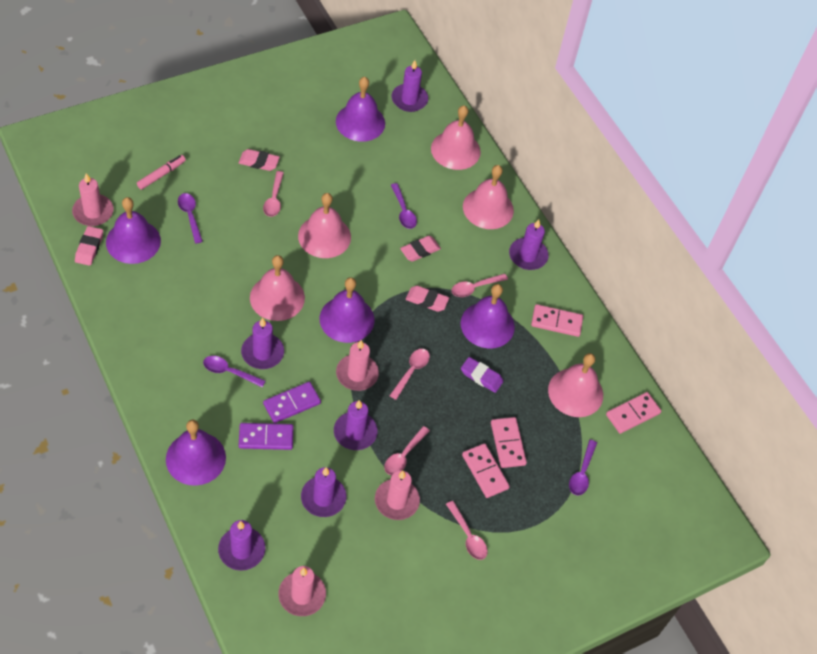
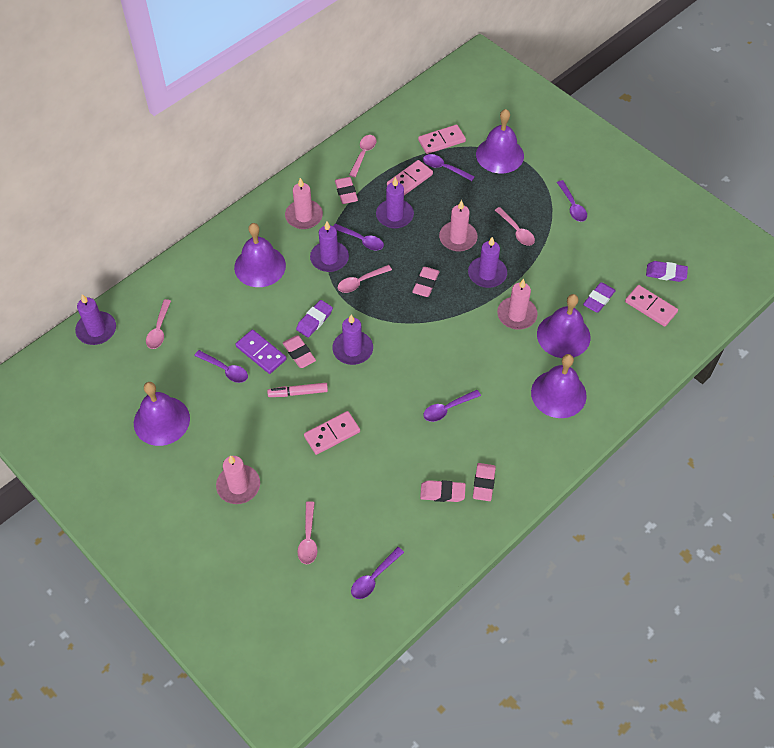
pink bell: 5 -> 0
pink eraser: 4 -> 5
purple candle: 6 -> 5
purple domino: 2 -> 1
purple eraser: 1 -> 3
purple spoon: 4 -> 6

